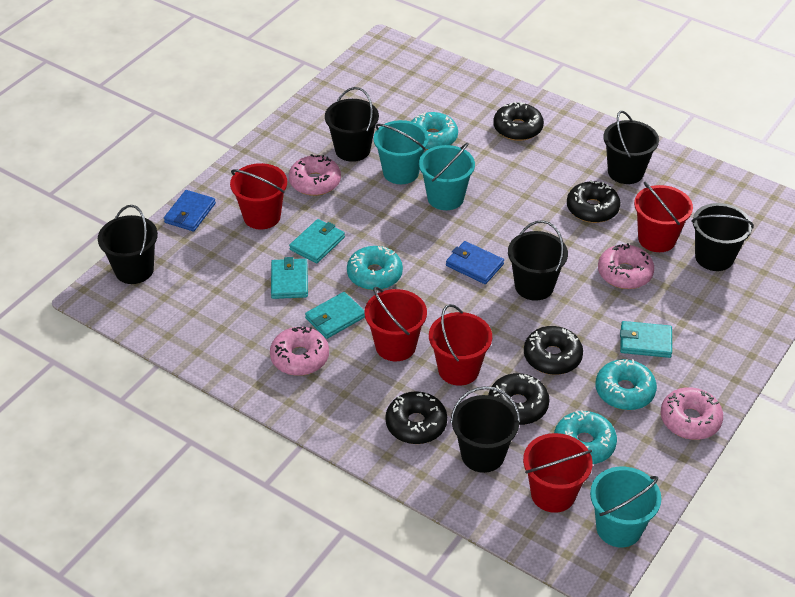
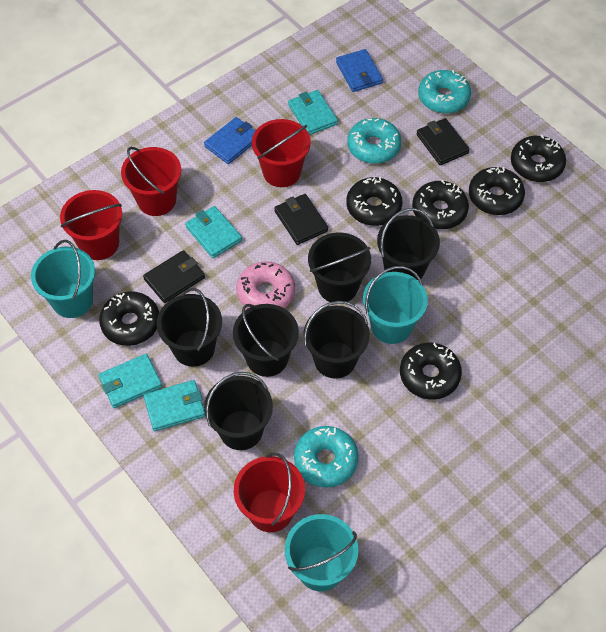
black donut: 5 -> 6
black wallet: 0 -> 3
pink donut: 4 -> 1
red bucket: 5 -> 4
turquoise donut: 4 -> 3

